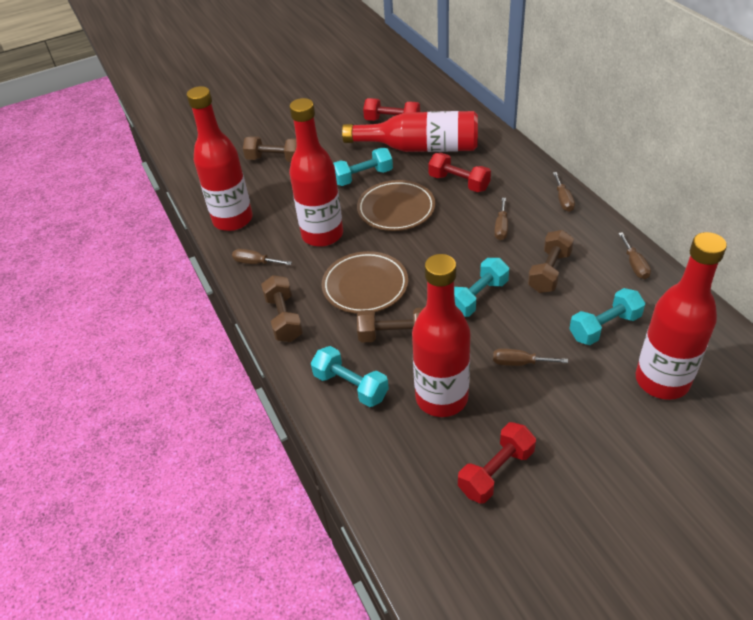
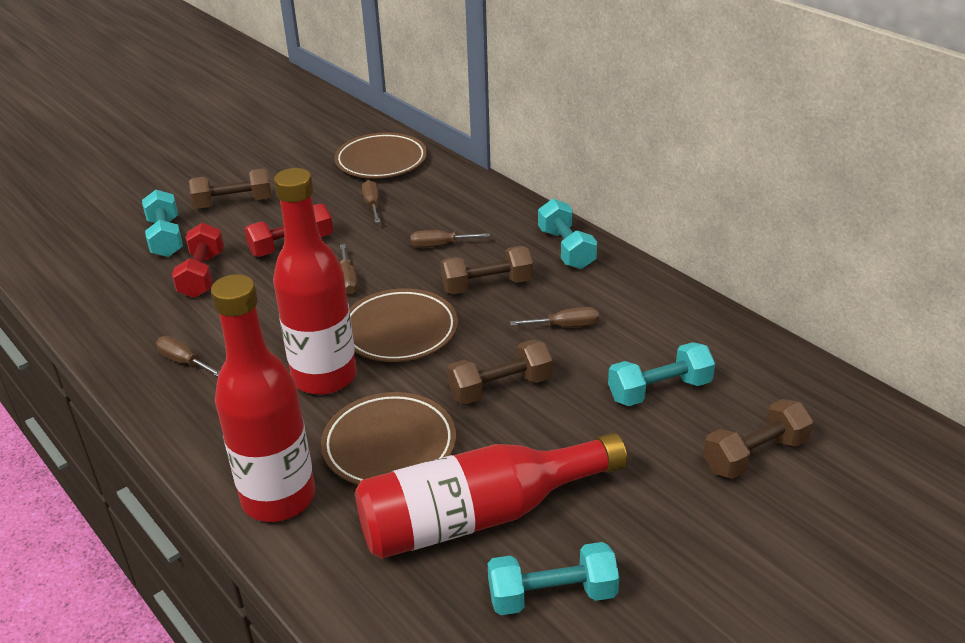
brown plate: 2 -> 3
red bottle: 5 -> 3
red dumbbell: 3 -> 2

